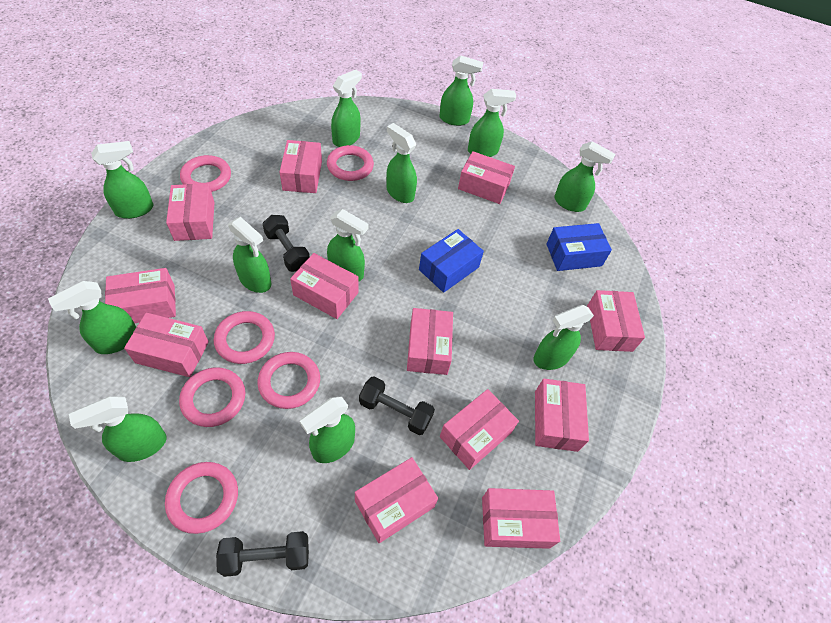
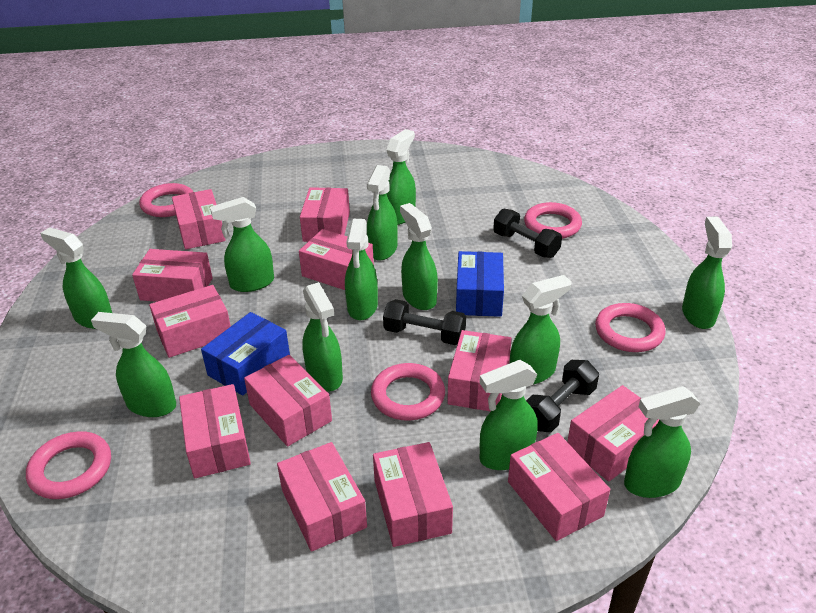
pink ring: 6 -> 5

